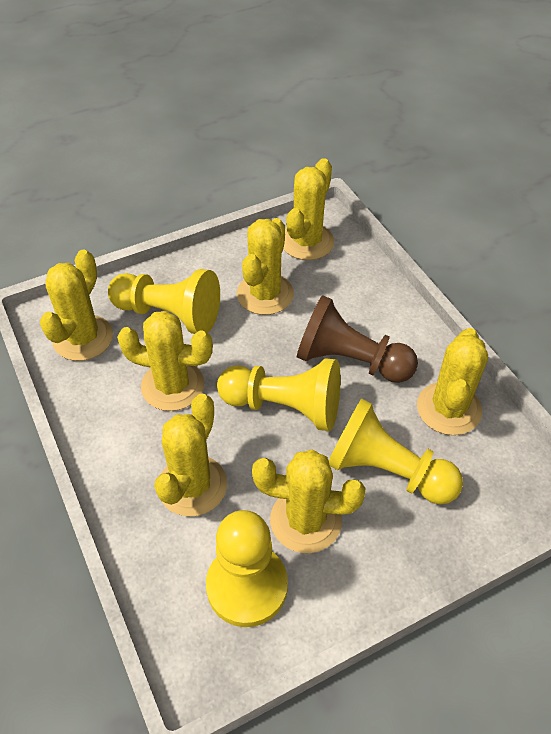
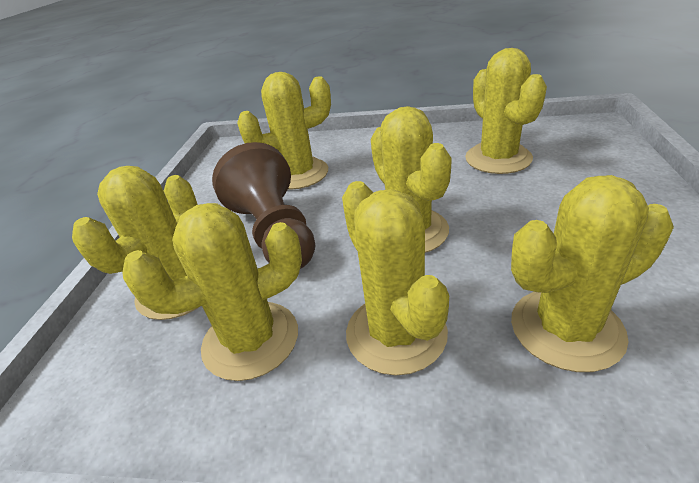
yellow pawn: 4 -> 0

